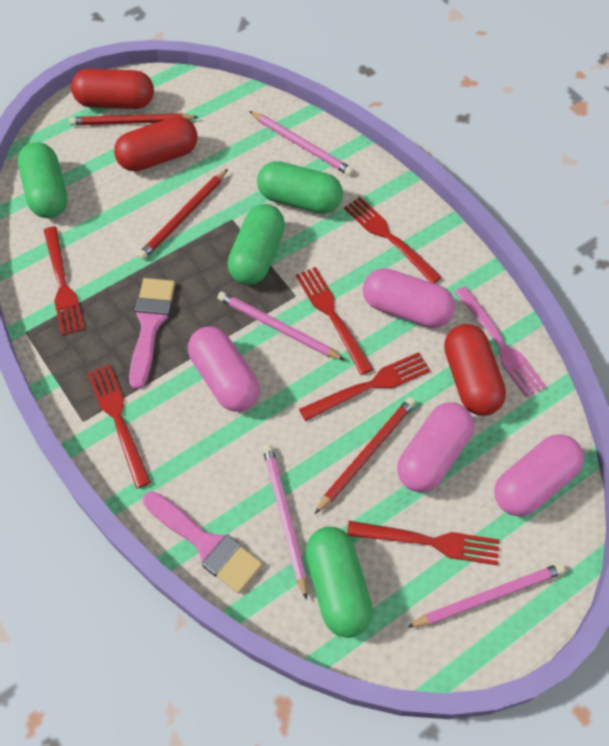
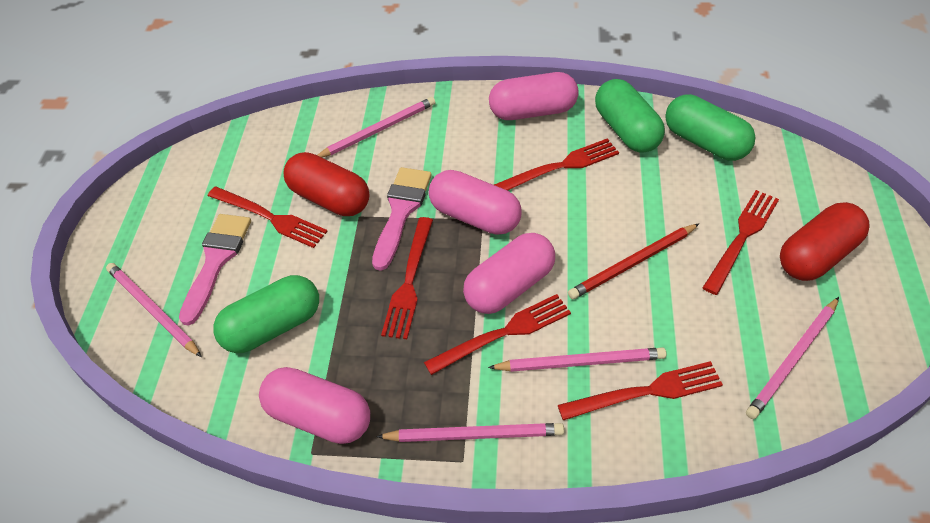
green capsule: 4 -> 3
pink fork: 1 -> 0
pink pencil: 4 -> 5
red capsule: 3 -> 2
red pencil: 3 -> 1

